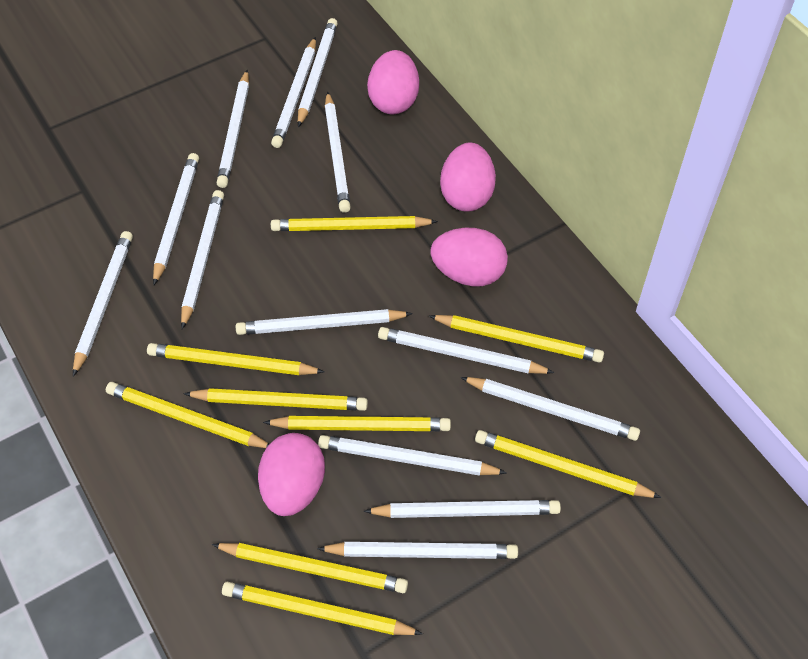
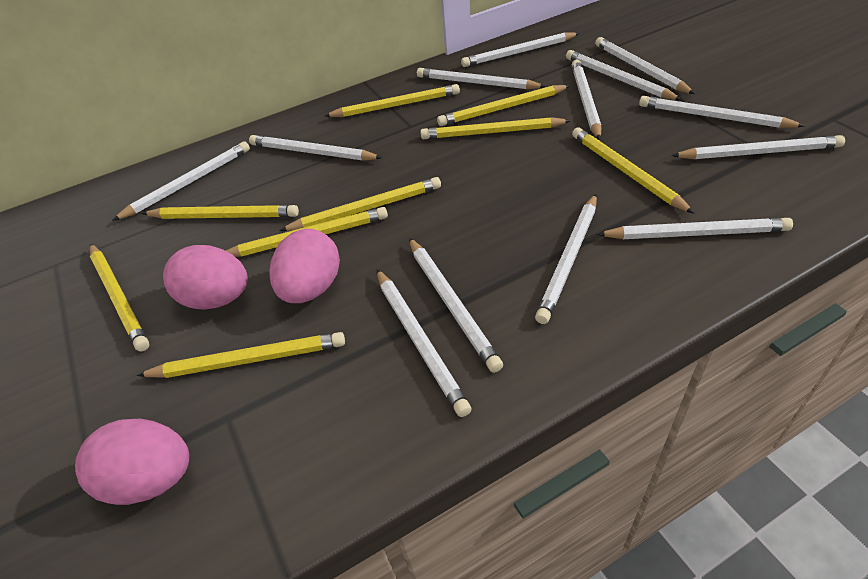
pink egg: 4 -> 3

